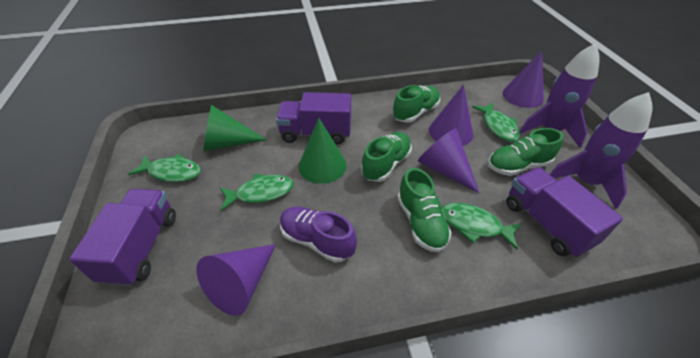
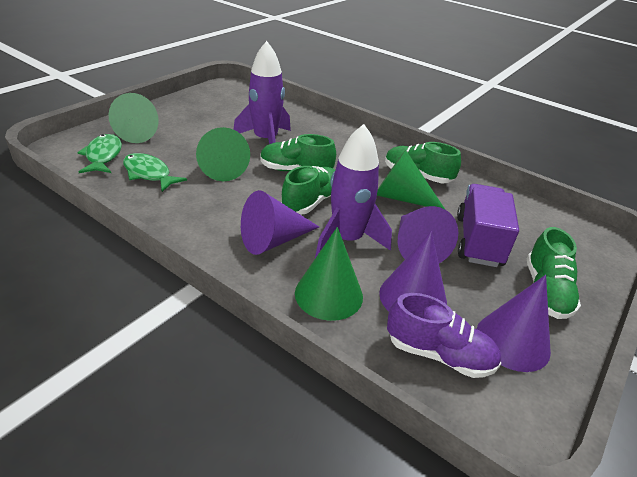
green cone: 2 -> 4
green fish: 4 -> 2
purple truck: 3 -> 1

